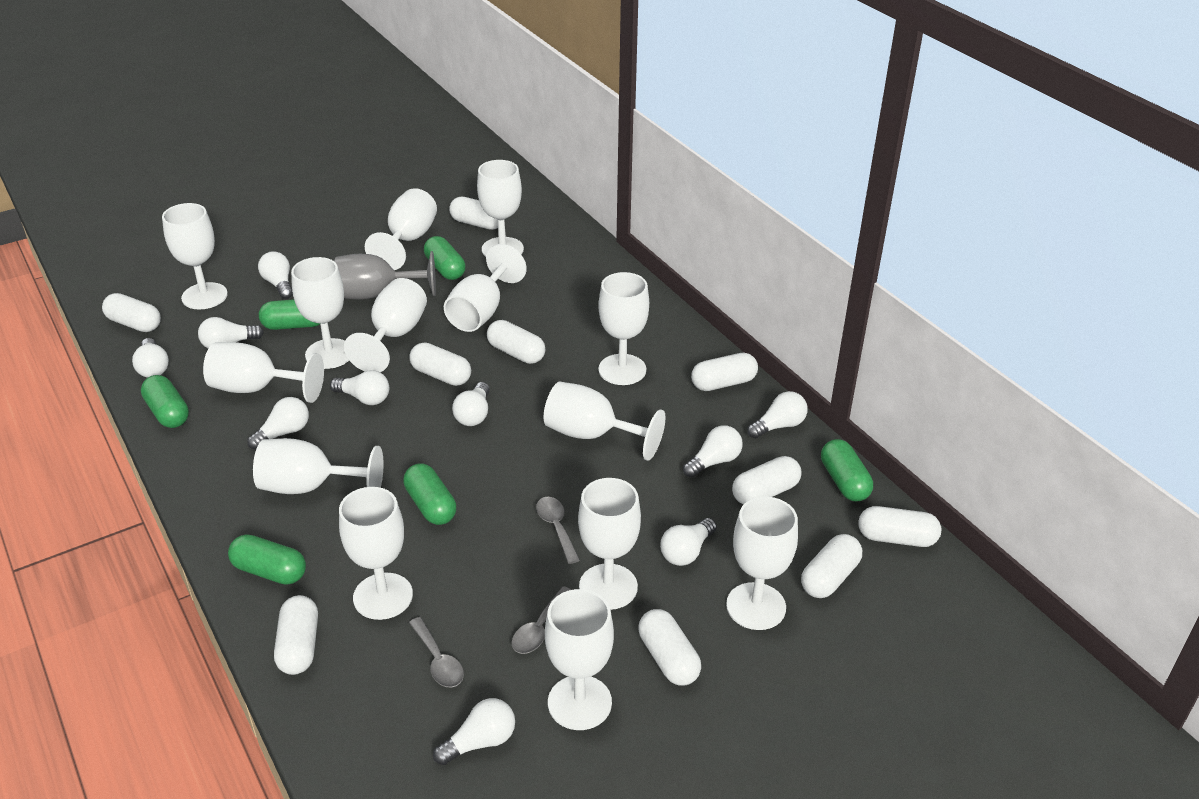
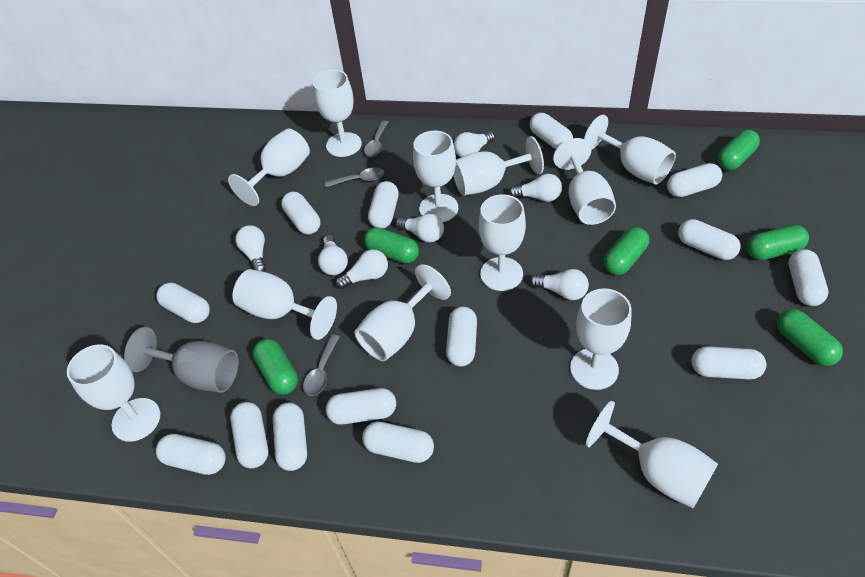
white capsule: 10 -> 14
white goblet: 14 -> 12
white light bulb: 10 -> 7

